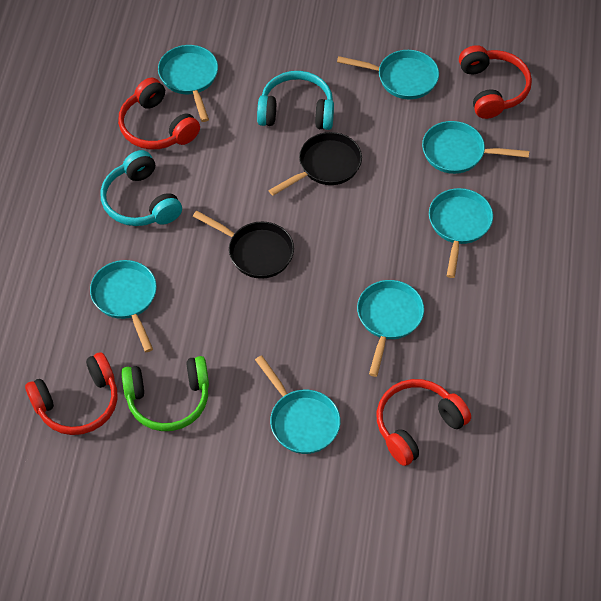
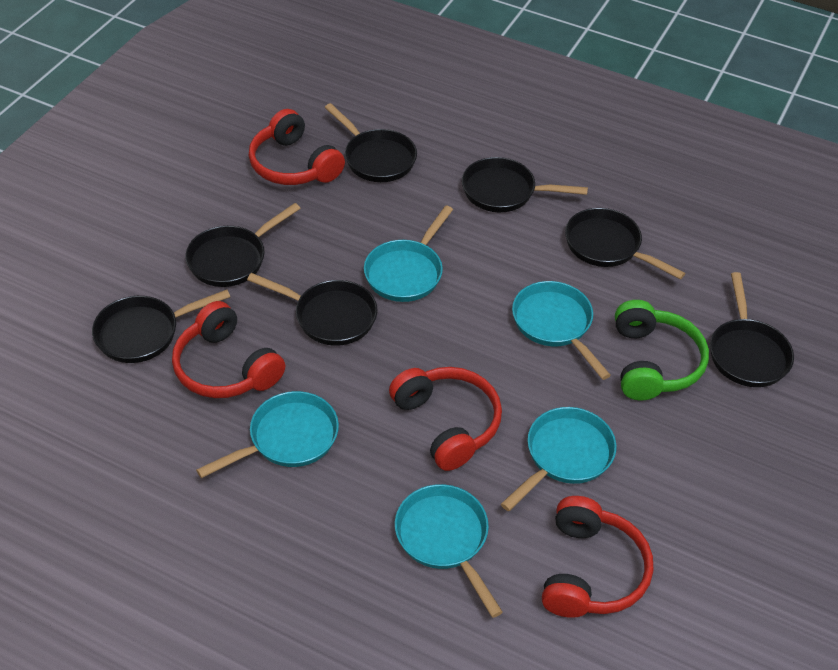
black pan: 2 -> 7
turquoise headphones: 2 -> 0
turquoise pan: 7 -> 5

